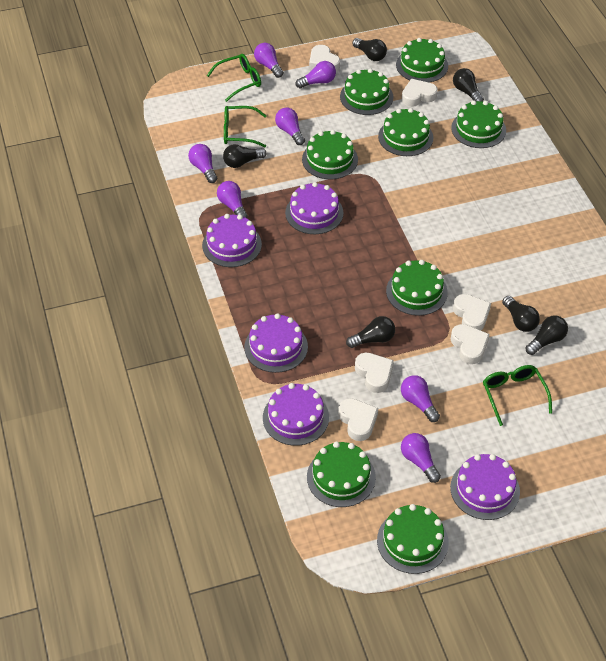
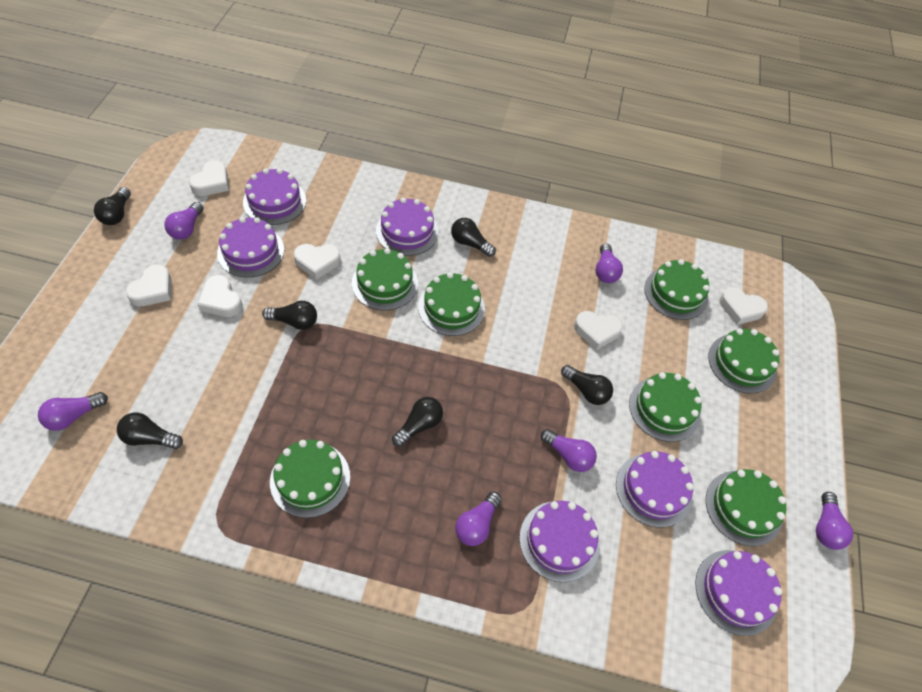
green cake: 8 -> 7
green glasses: 3 -> 0
purple cake: 5 -> 6
purple light bulb: 7 -> 6

